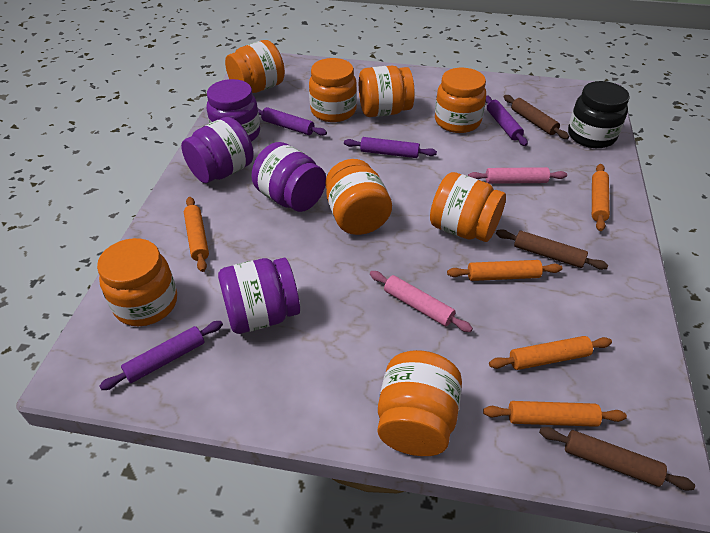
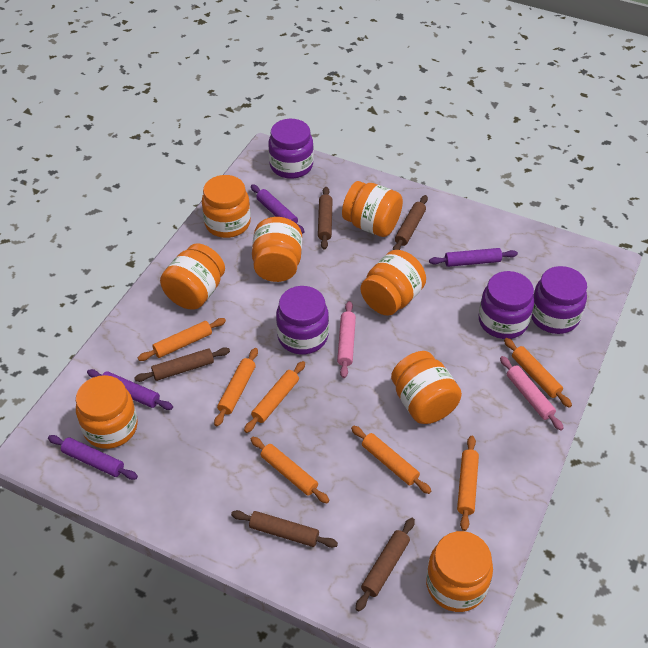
black jar: 1 -> 0
brown rolling pin: 3 -> 5
orange rolling pin: 5 -> 7

